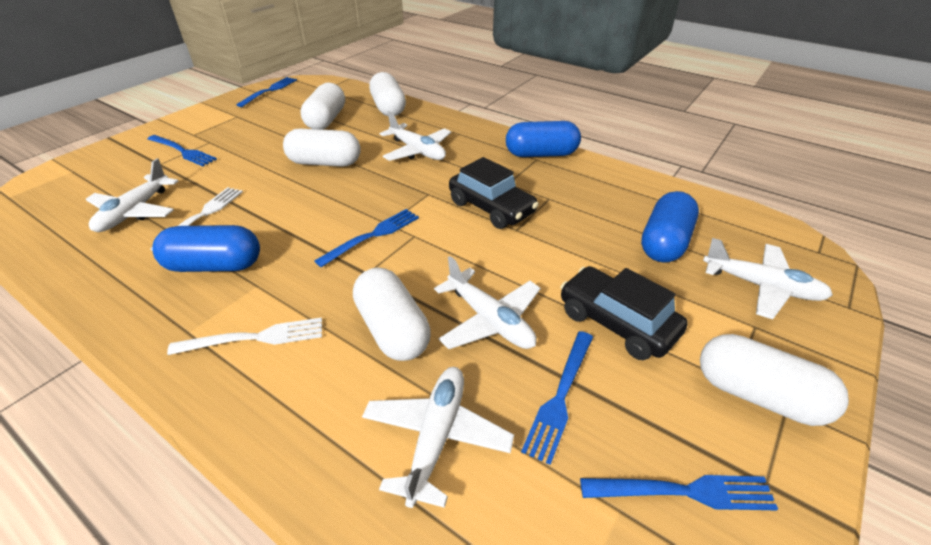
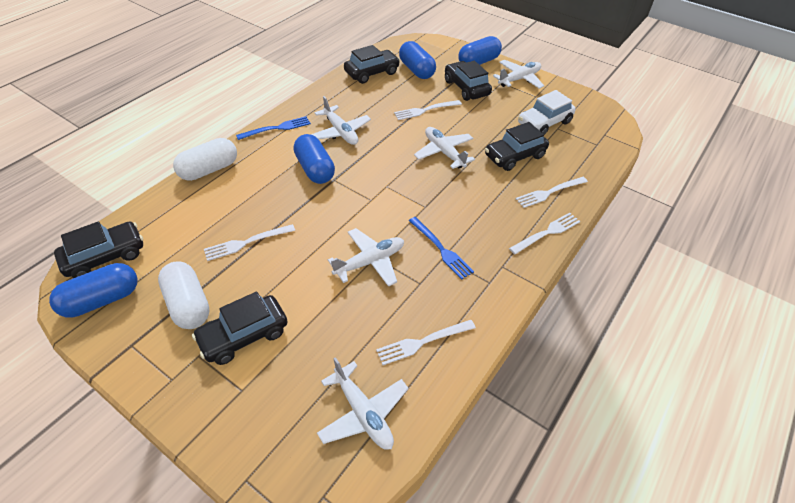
black car: 2 -> 5
blue capsule: 3 -> 4
blue fork: 5 -> 2
white capsule: 5 -> 2
white car: 0 -> 1
white fork: 2 -> 5

